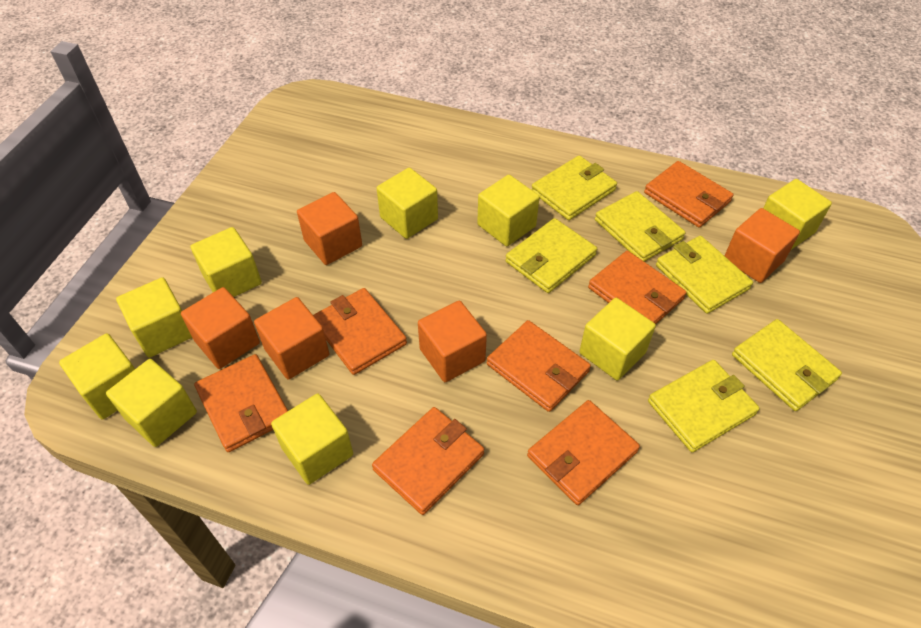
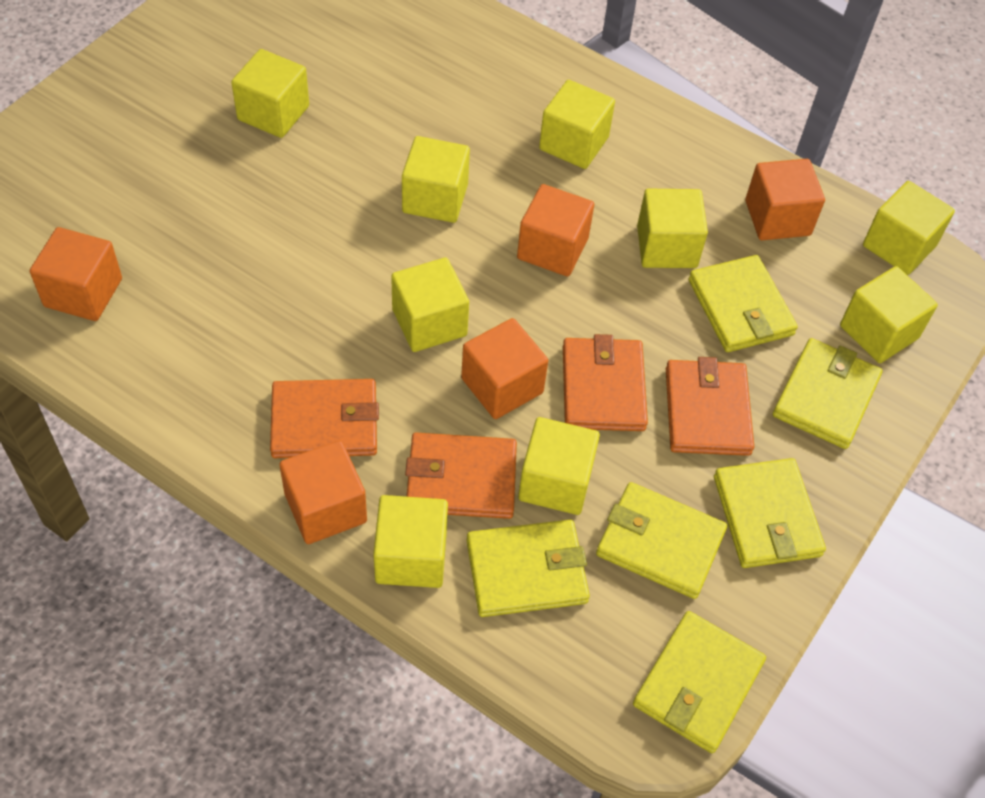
orange wallet: 7 -> 4

